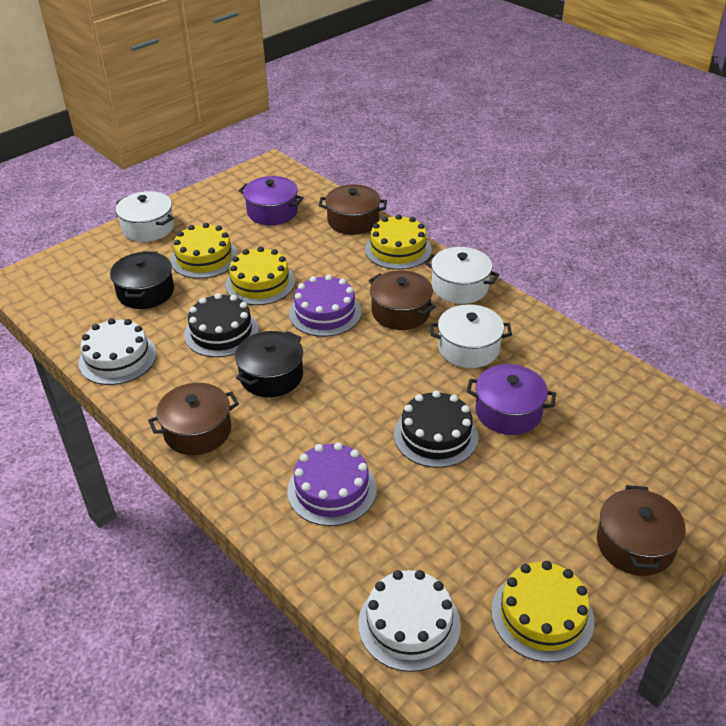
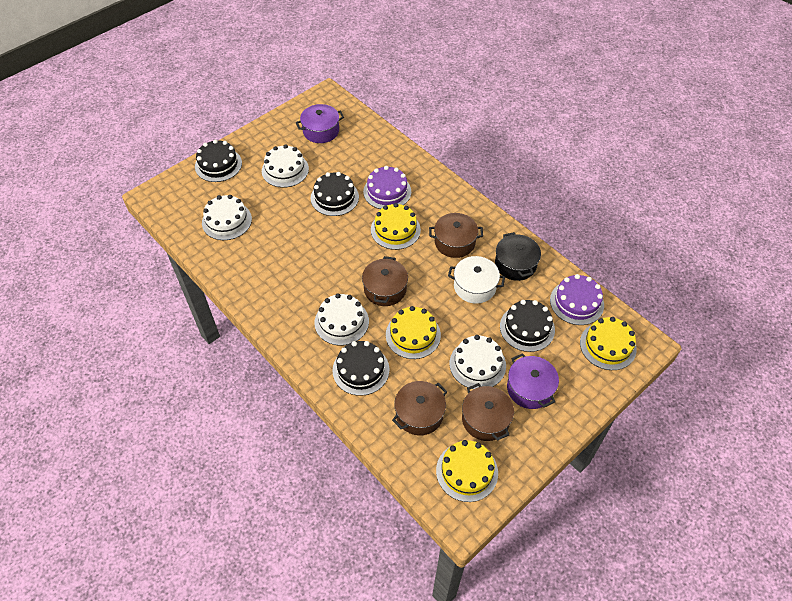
black cake: 2 -> 4
black pot: 2 -> 1
white cake: 2 -> 4
white pot: 3 -> 1

